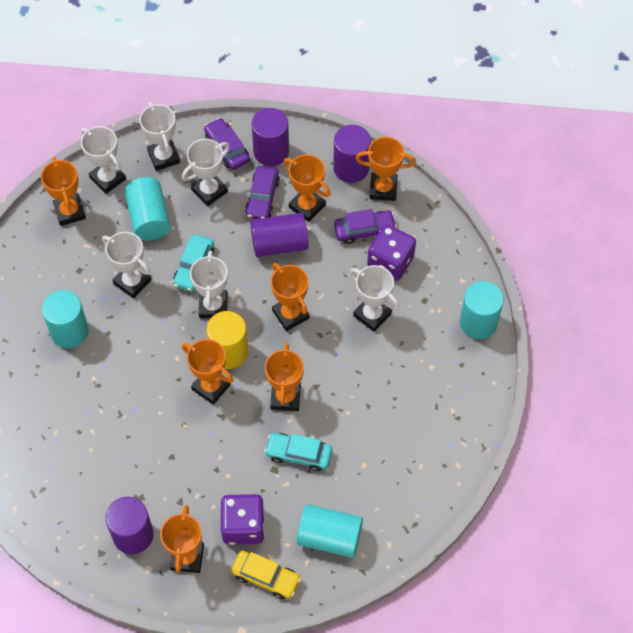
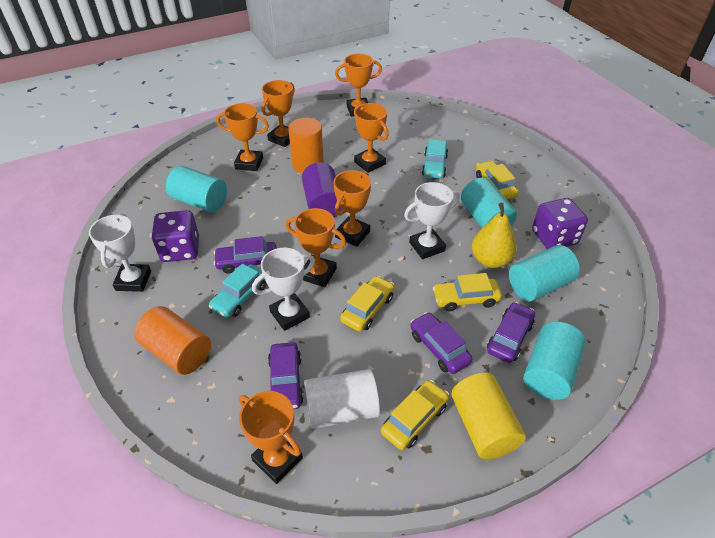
orange cylinder: 0 -> 2
purple car: 3 -> 4
purple cylinder: 4 -> 1
white cylinder: 0 -> 1
white trophy: 6 -> 3
yellow car: 1 -> 4
yellow pear: 0 -> 1

